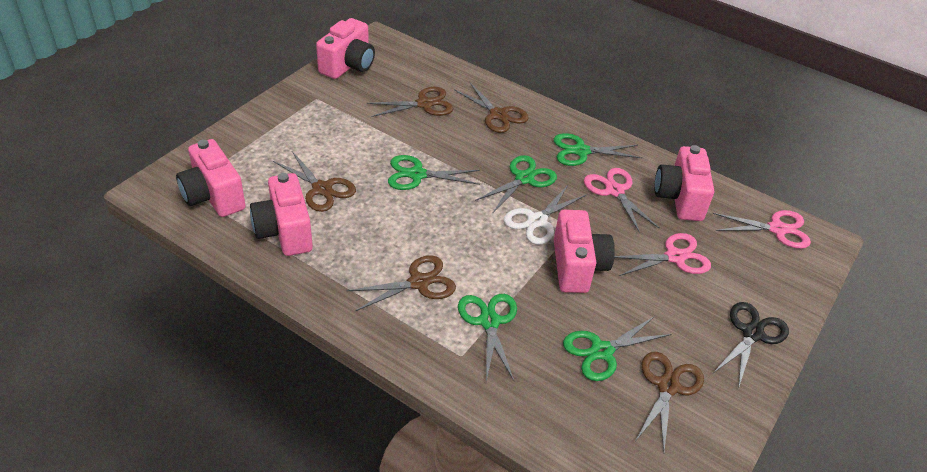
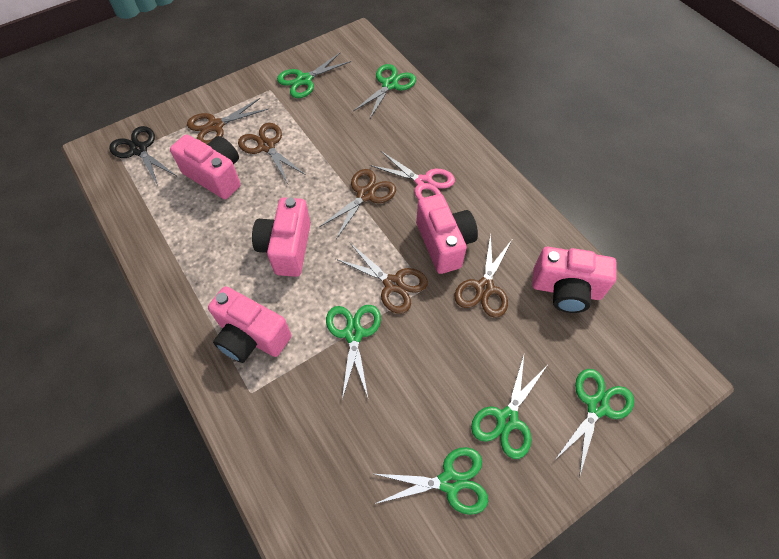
green scissors: 5 -> 6
pink scissors: 3 -> 1
white scissors: 1 -> 0

